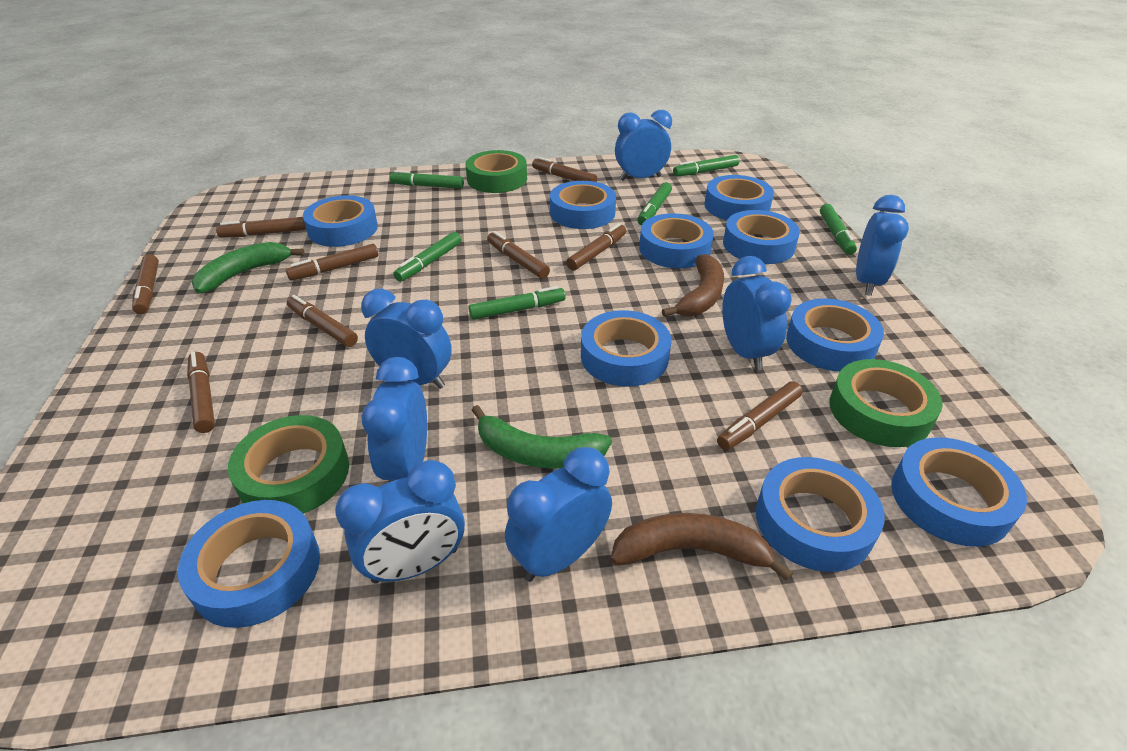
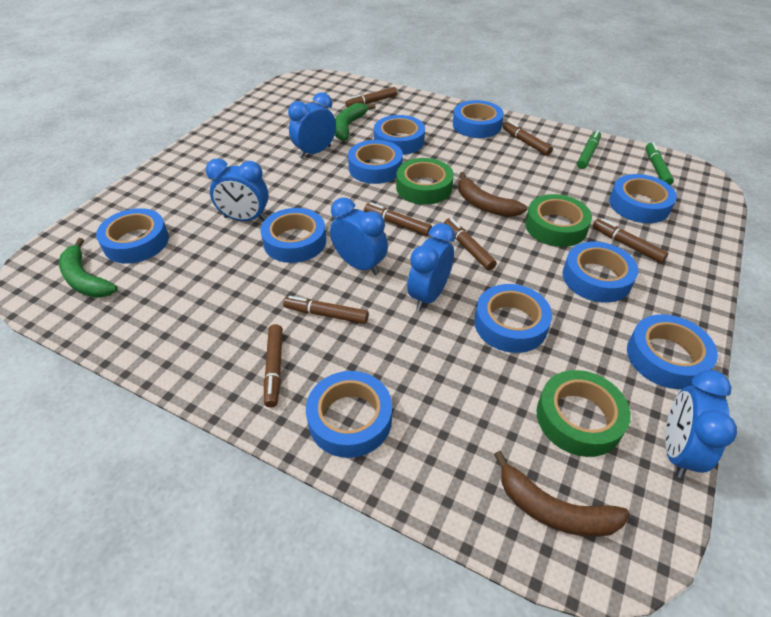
blue clock: 7 -> 5
brown marker: 9 -> 7
green marker: 6 -> 2

